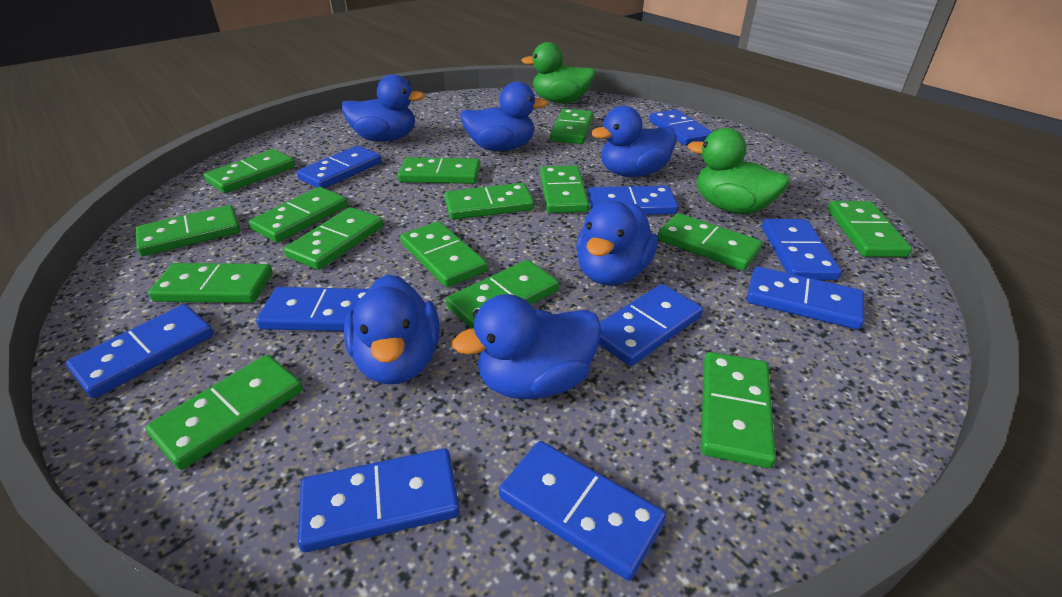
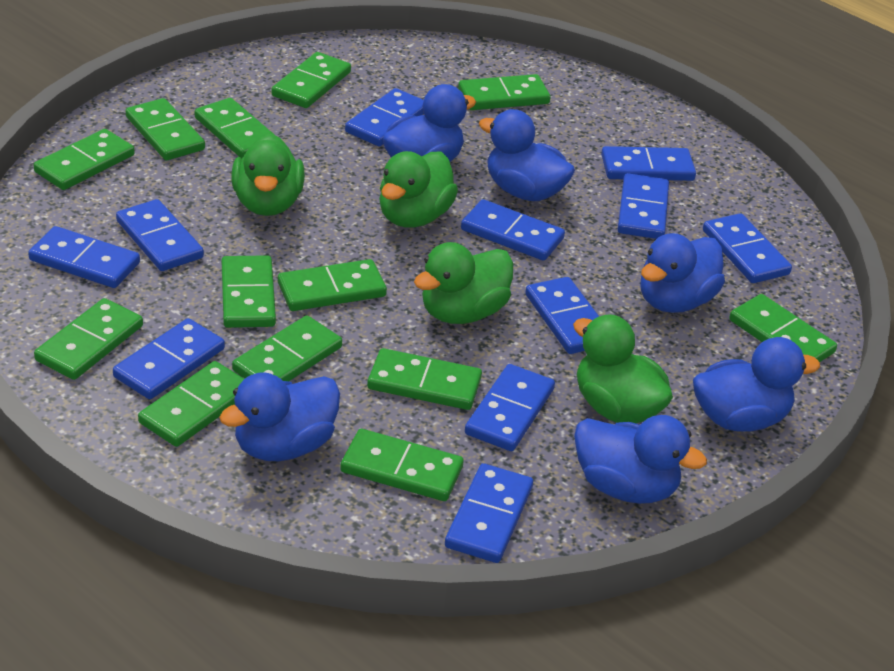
blue domino: 10 -> 11
green domino: 15 -> 13
green duck: 2 -> 4

